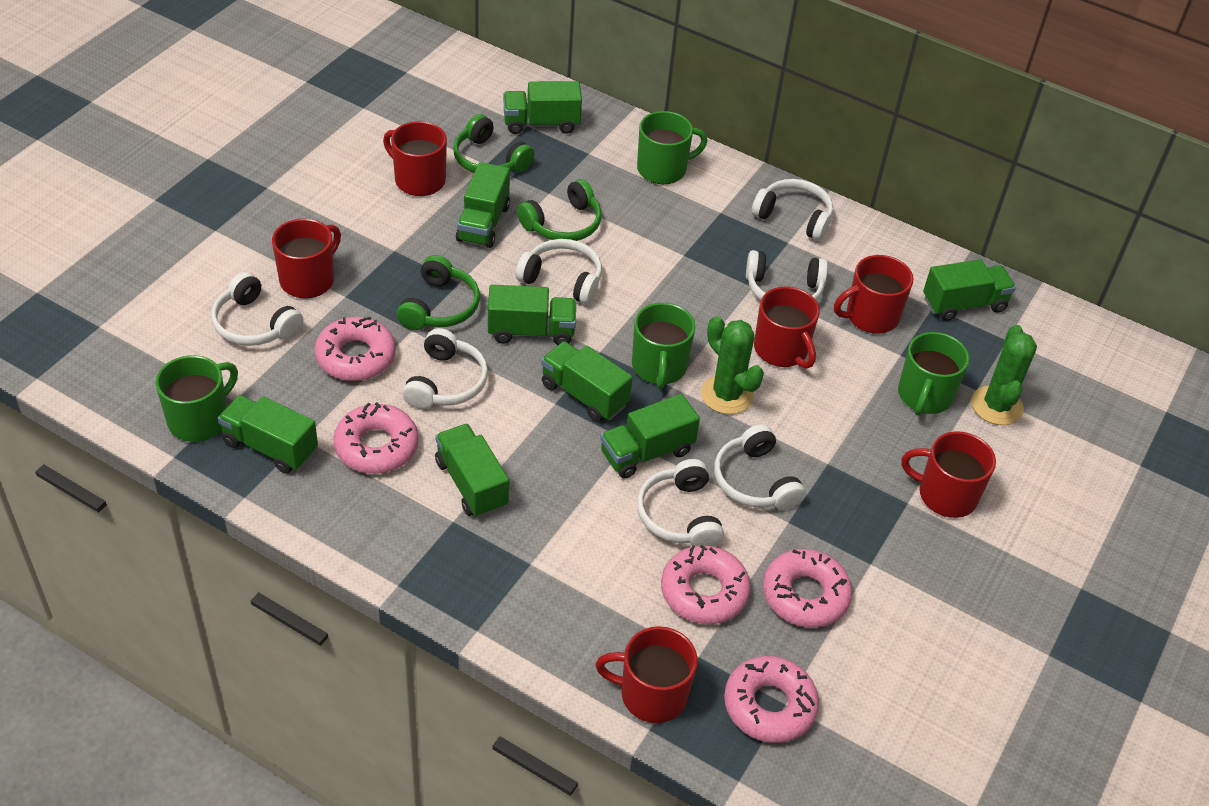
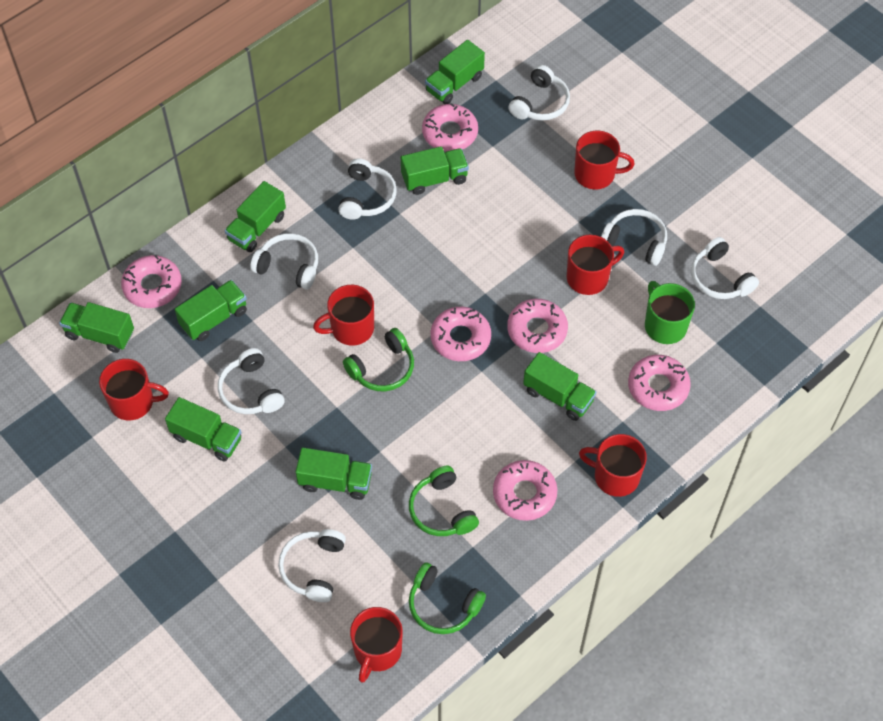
green cactus: 2 -> 0
green mug: 4 -> 1
pink donut: 5 -> 6

